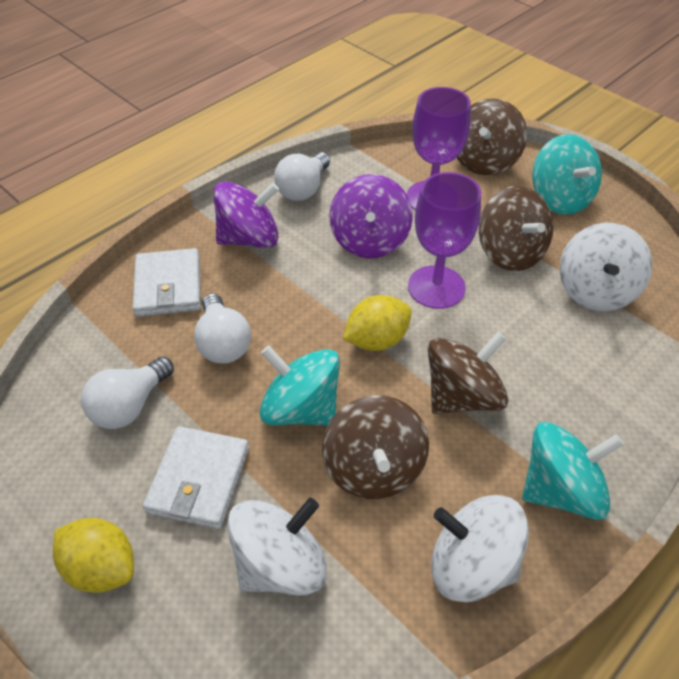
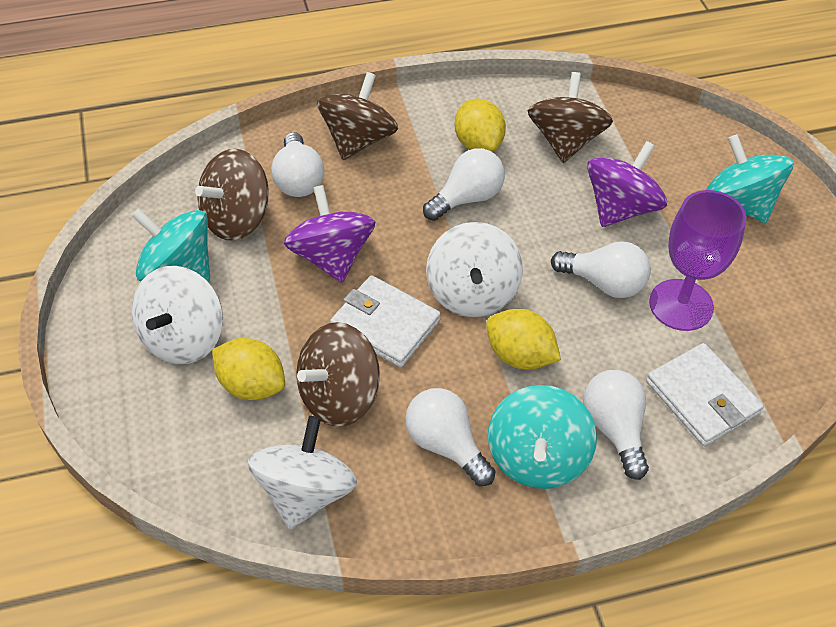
purple goblet: 2 -> 1
white light bulb: 3 -> 5
yellow lemon: 2 -> 3

